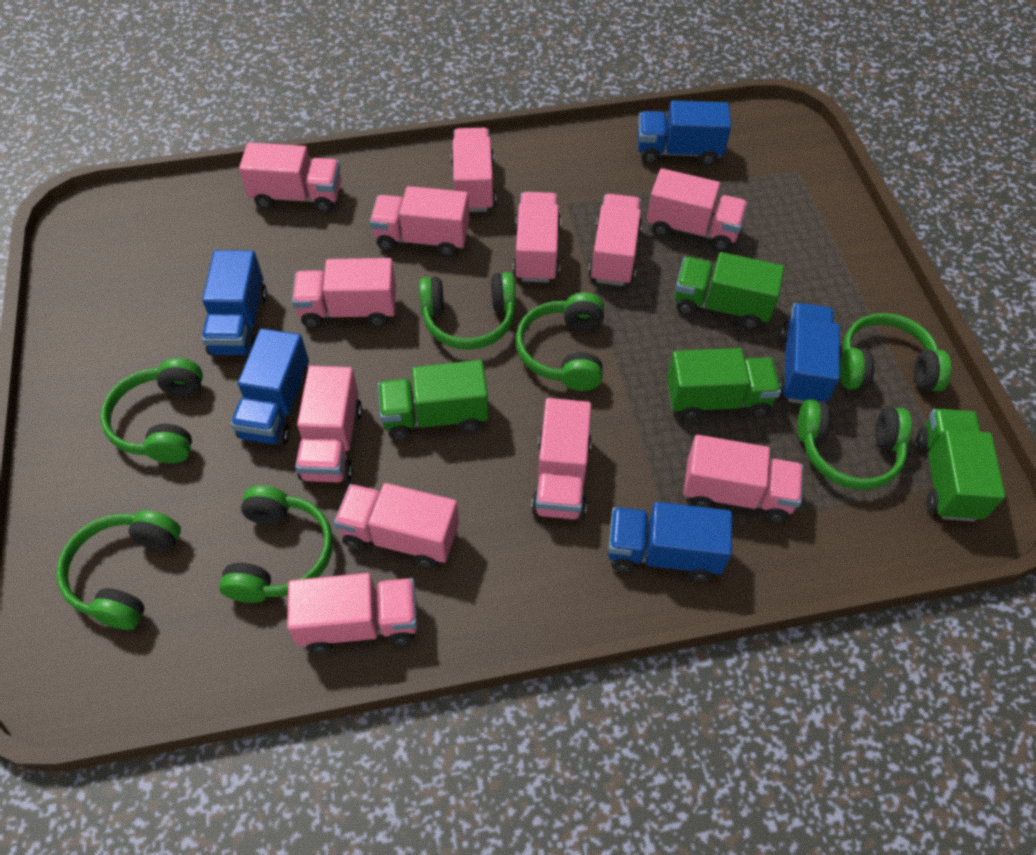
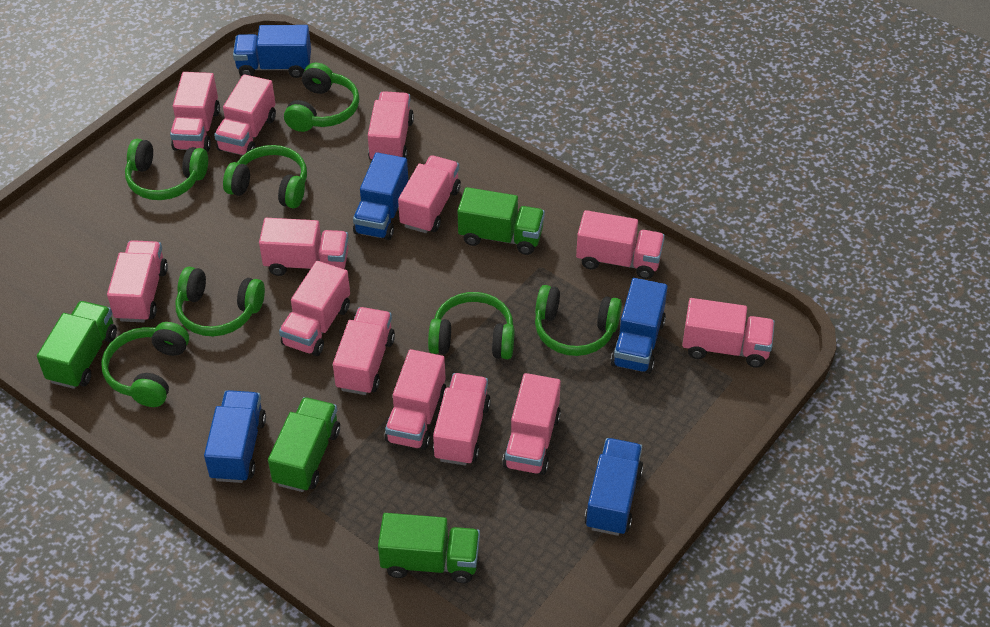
pink truck: 12 -> 13

